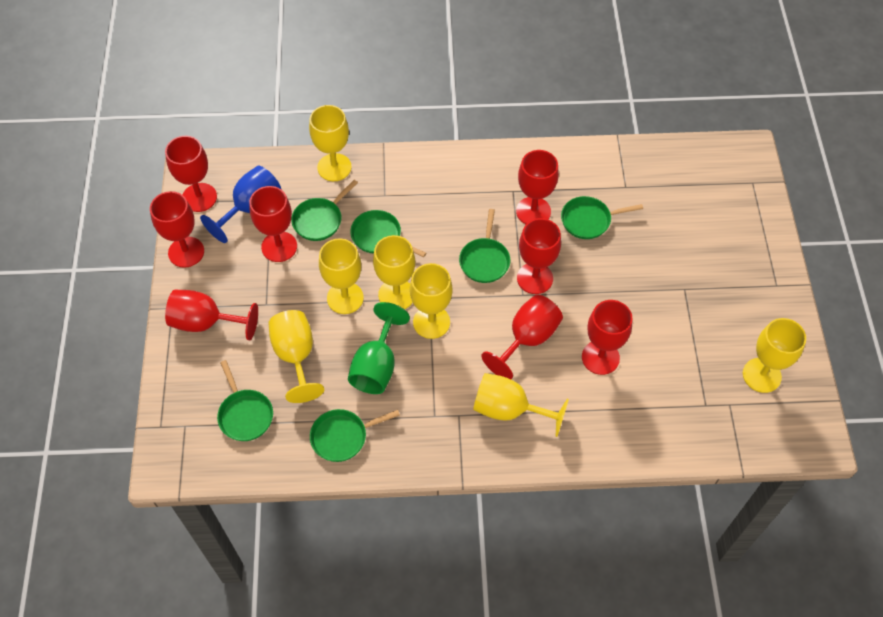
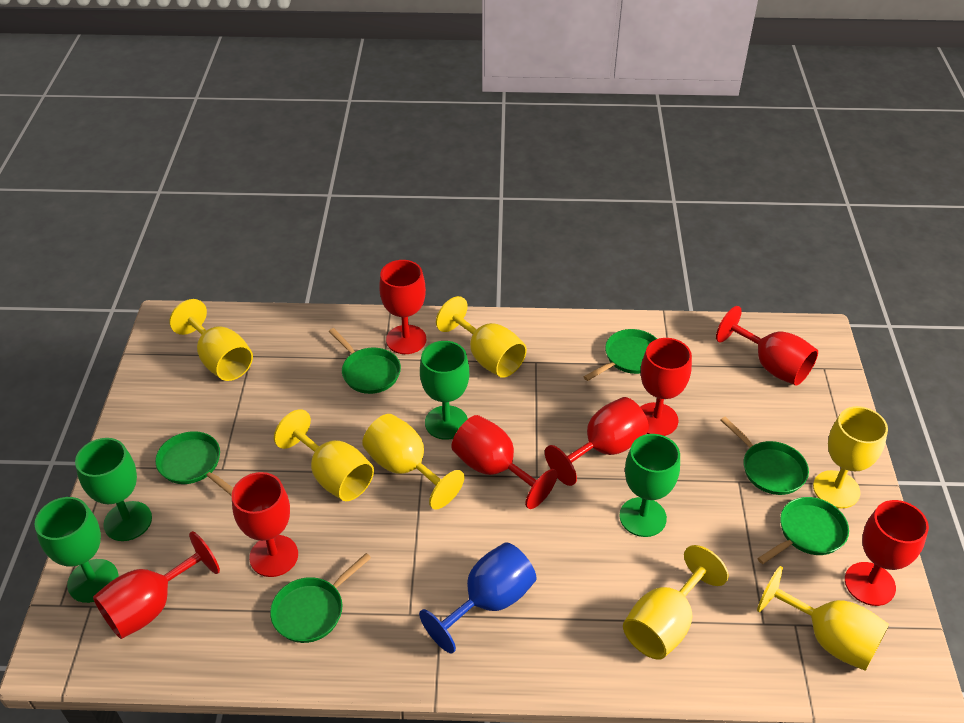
green goblet: 1 -> 4

